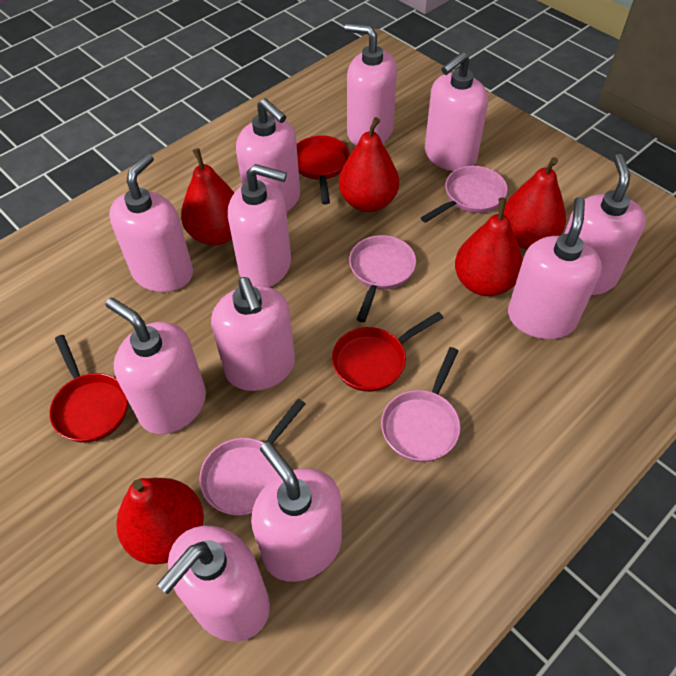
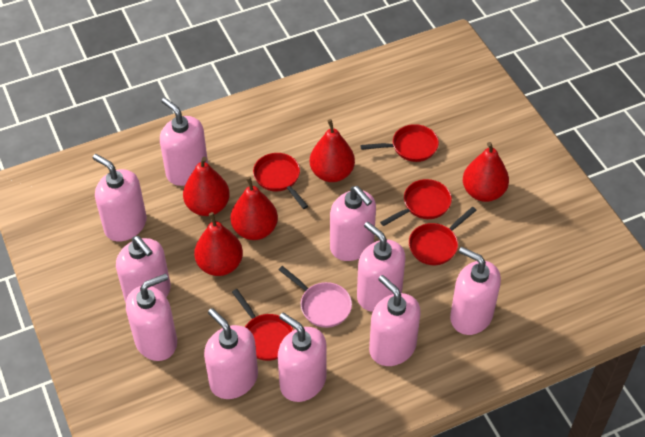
pink pan: 4 -> 1
pink soap dispenser: 11 -> 10
red pan: 3 -> 5

